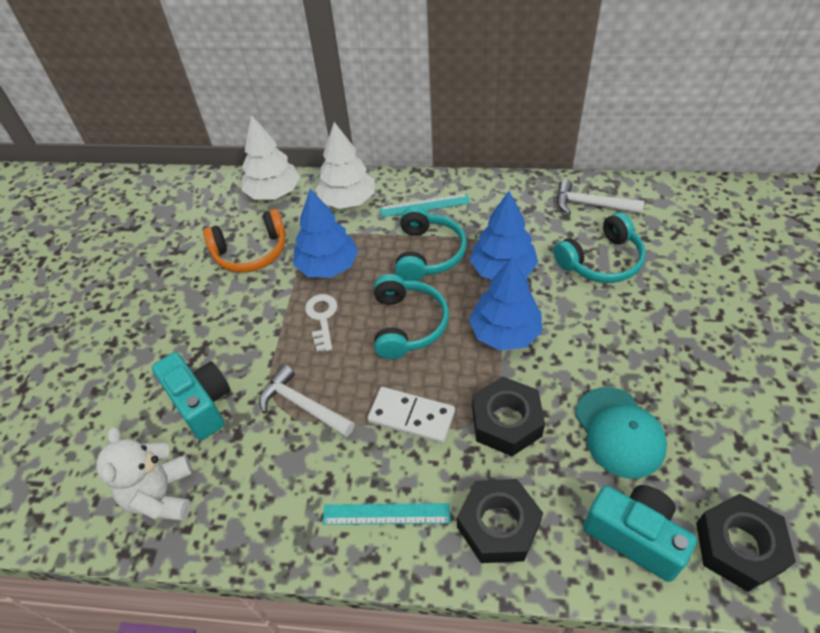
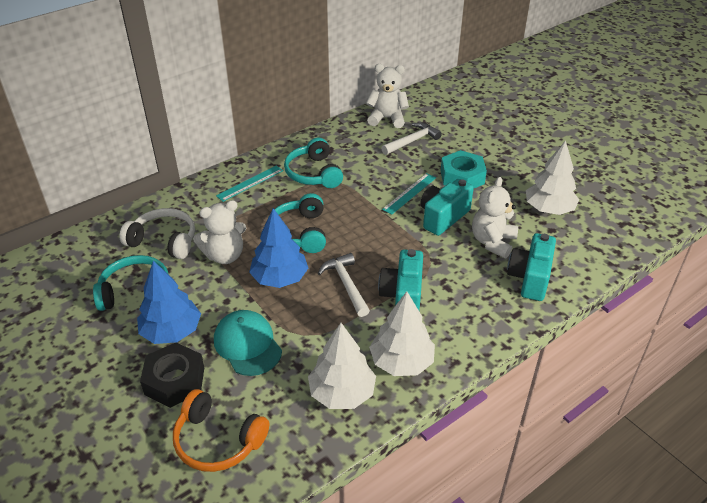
black nut: 3 -> 1
blue tree: 3 -> 2
turquoise camera: 2 -> 3
turquoise nut: 0 -> 1
white domino: 1 -> 0
white headphones: 0 -> 1
white key: 1 -> 0
white teddy bear: 1 -> 3
white tree: 2 -> 3

